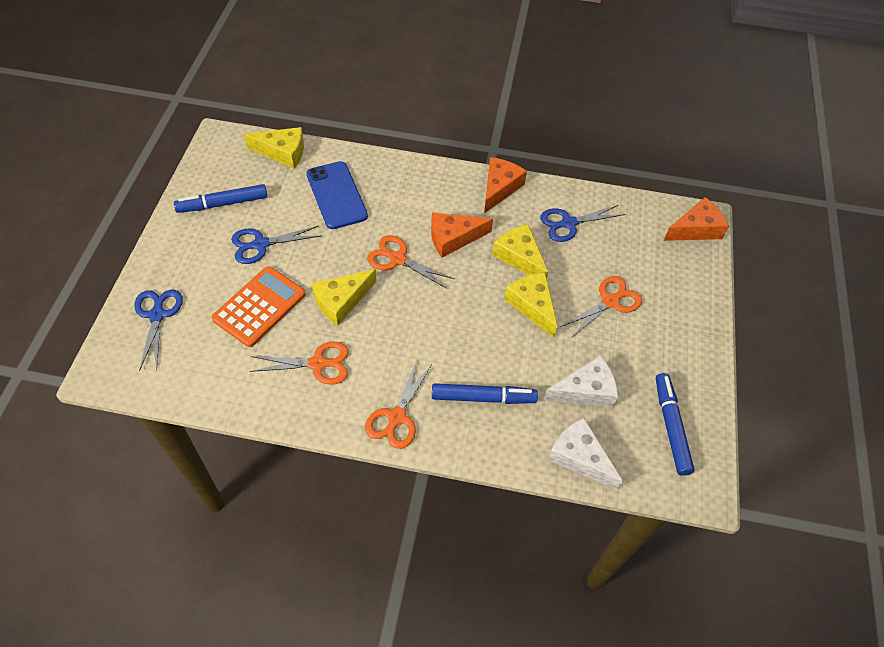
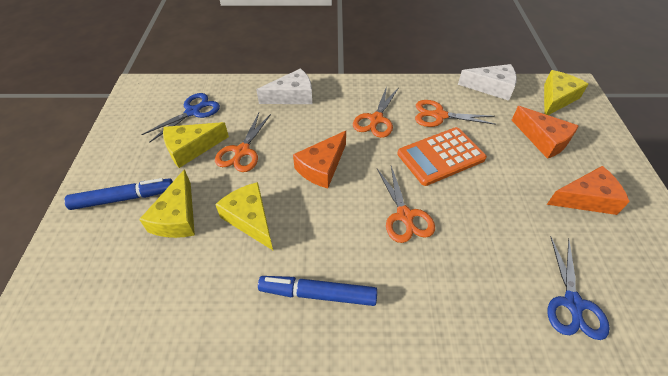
blue marker: 3 -> 2
blue phone: 1 -> 0
blue scissors: 3 -> 2

